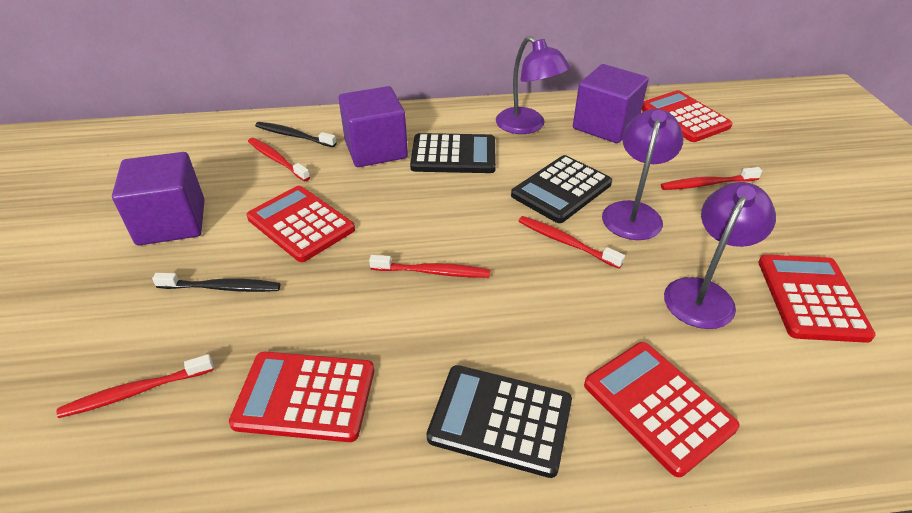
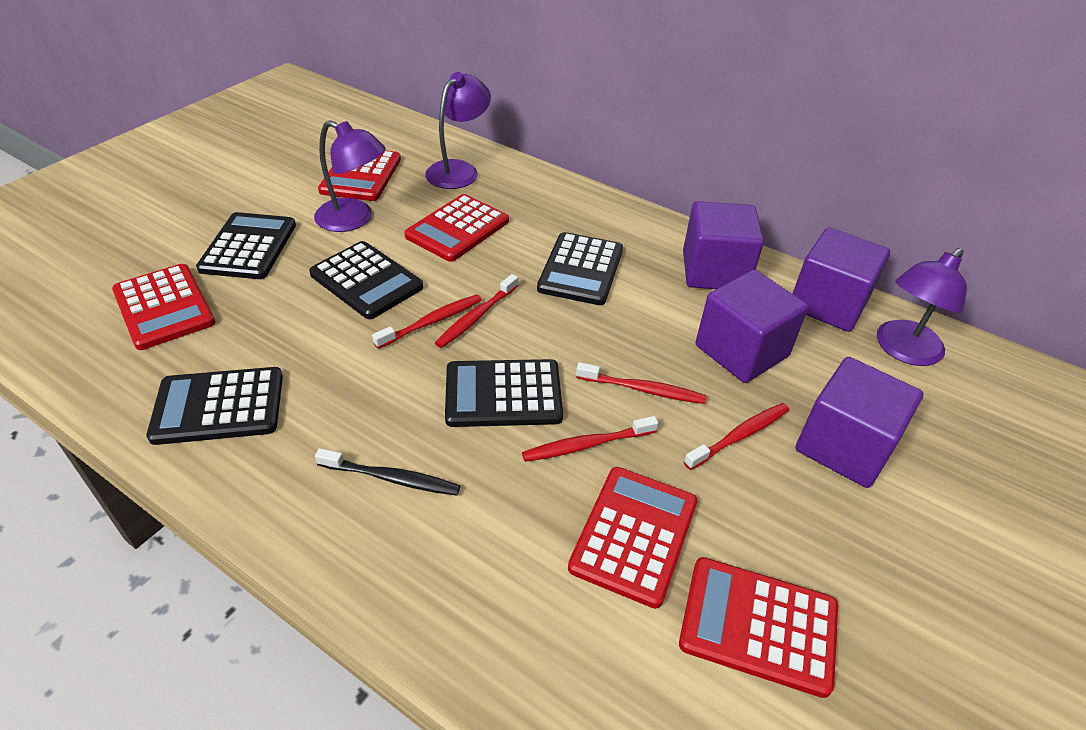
black calculator: 3 -> 5
black toothbrush: 2 -> 1
purple cube: 3 -> 4

